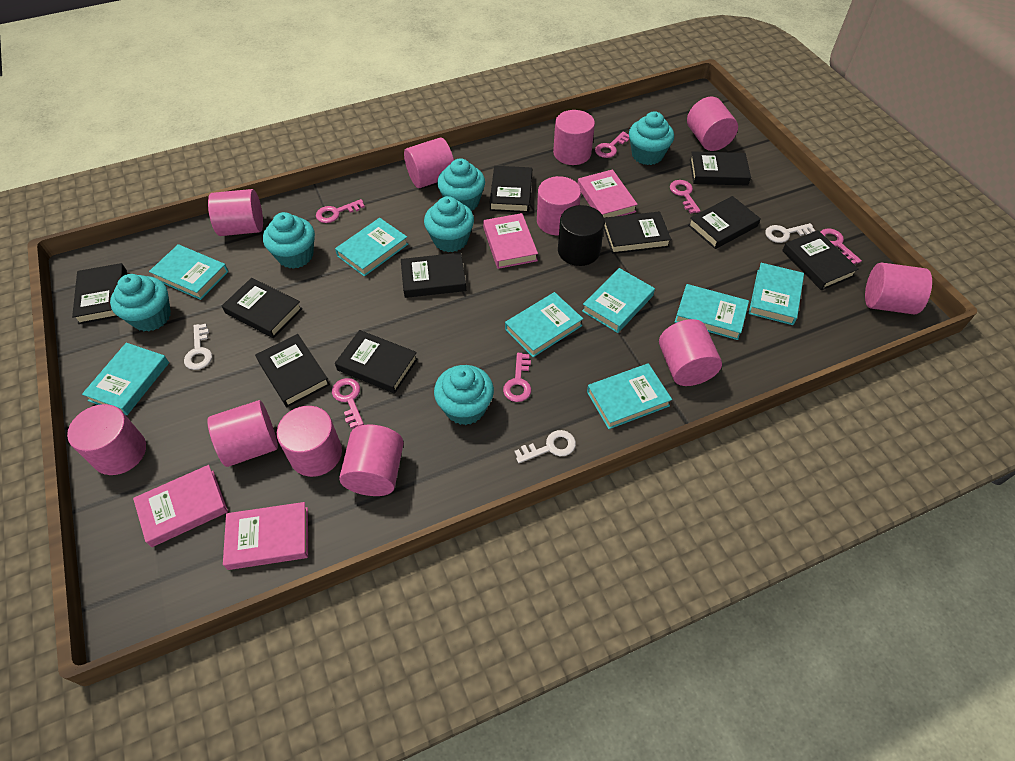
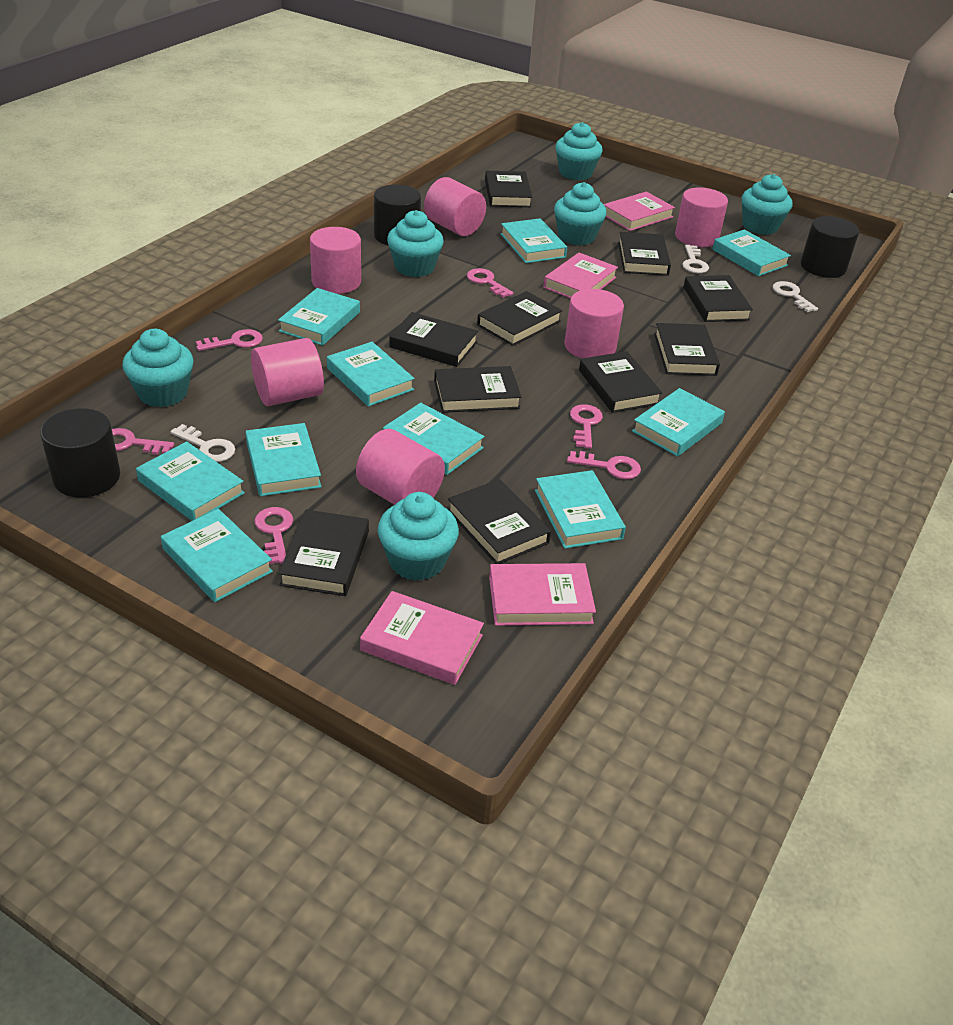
black cylinder: 1 -> 3
pink cylinder: 11 -> 6
turquoise book: 8 -> 10

